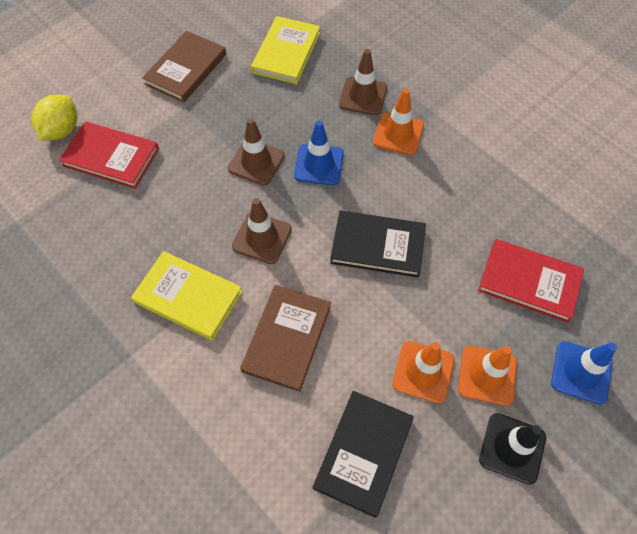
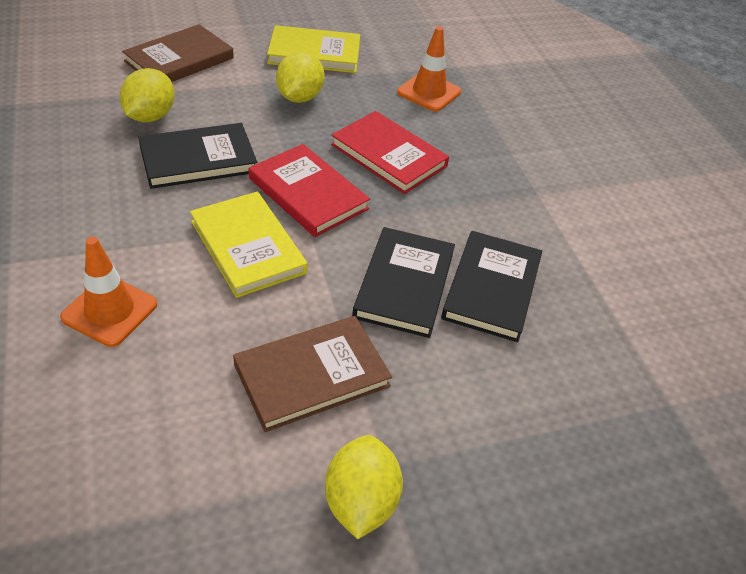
black book: 2 -> 3
black traffic cone: 1 -> 0
blue traffic cone: 2 -> 0
brown traffic cone: 3 -> 0
orange traffic cone: 3 -> 2
yellow lemon: 1 -> 3

